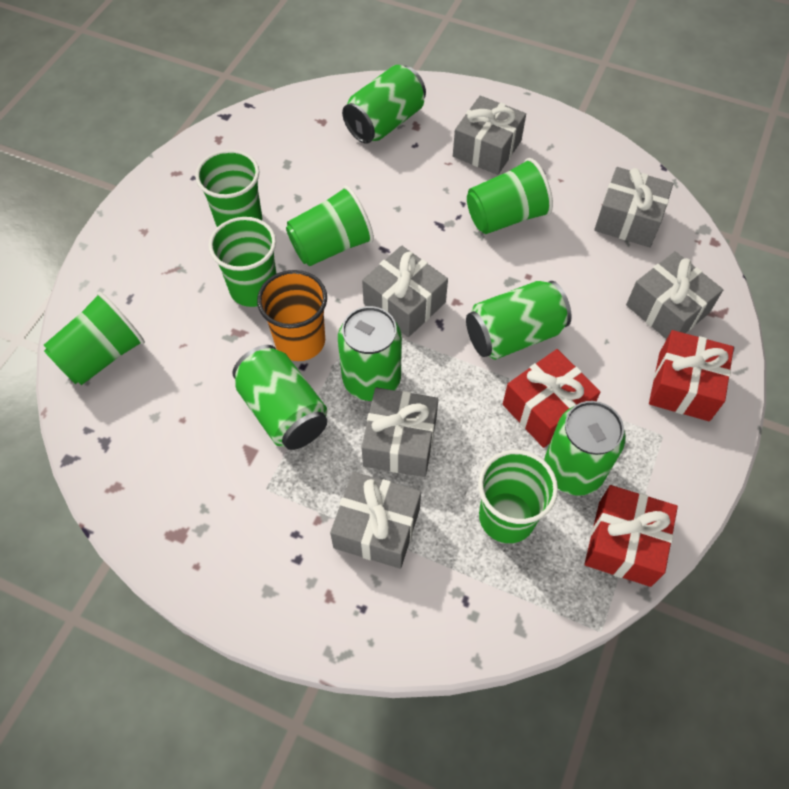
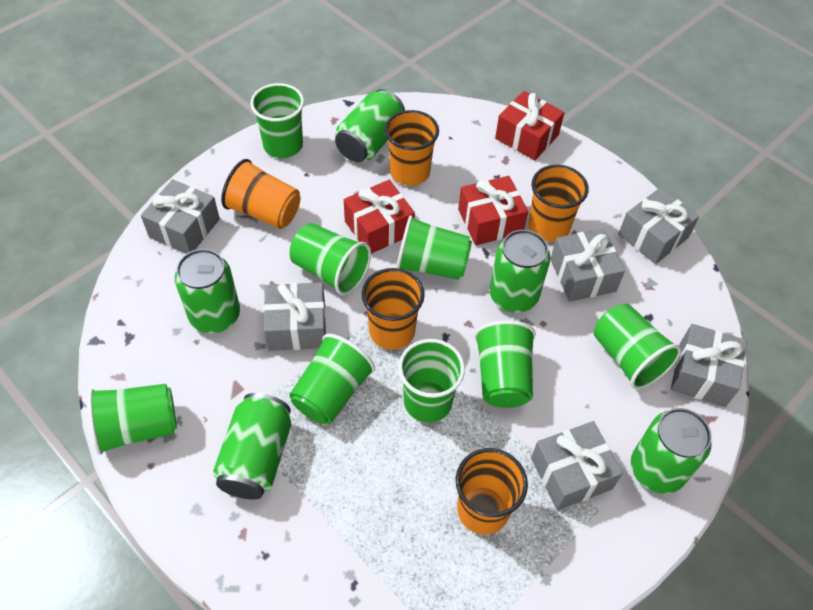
green cup: 6 -> 8
orange cup: 1 -> 5

